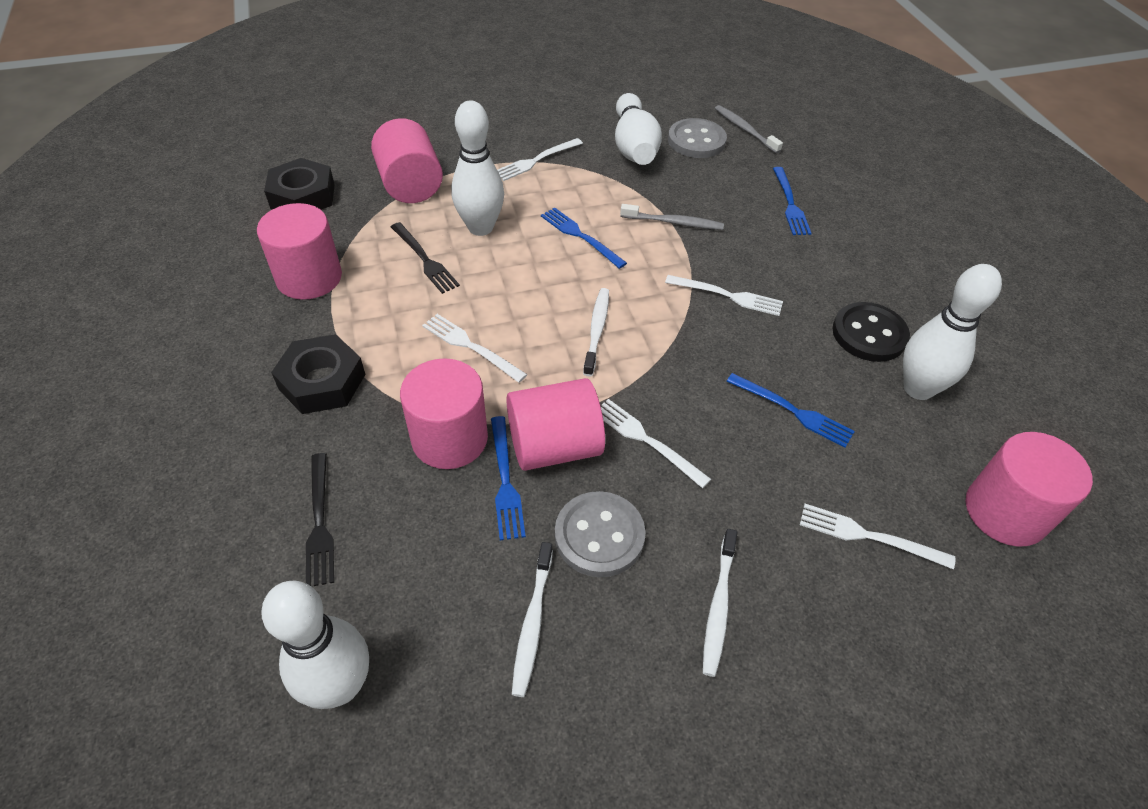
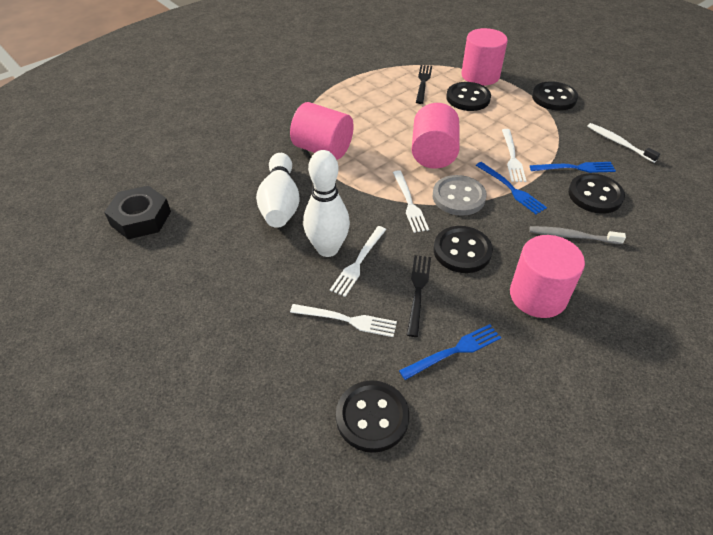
black button: 1 -> 5
black nut: 2 -> 1
blue fork: 4 -> 3
grey button: 2 -> 1
grey toothbrush: 2 -> 1
pink cylinder: 5 -> 4
white bowling pin: 4 -> 2
white fork: 5 -> 4
white toothbrush: 3 -> 1

